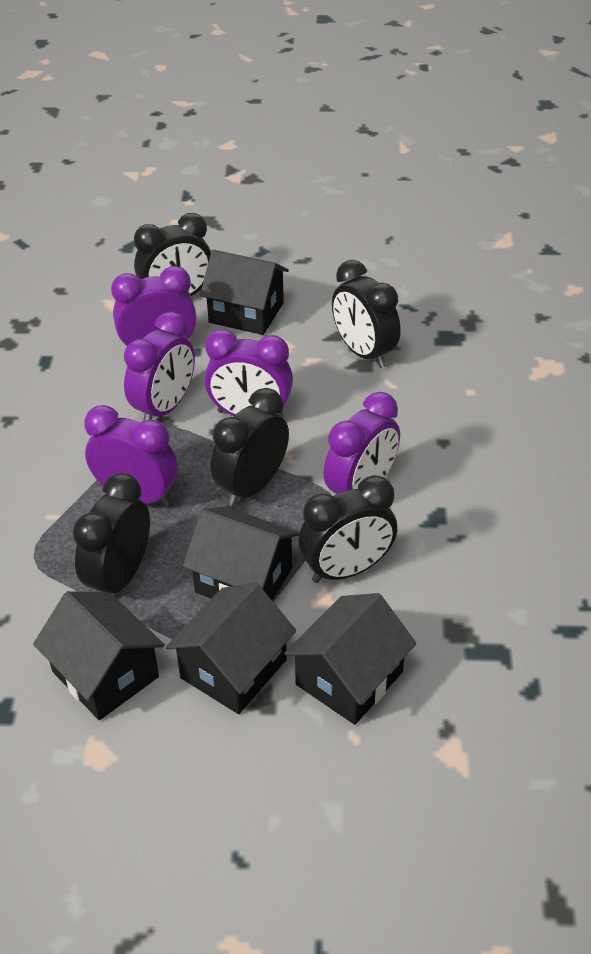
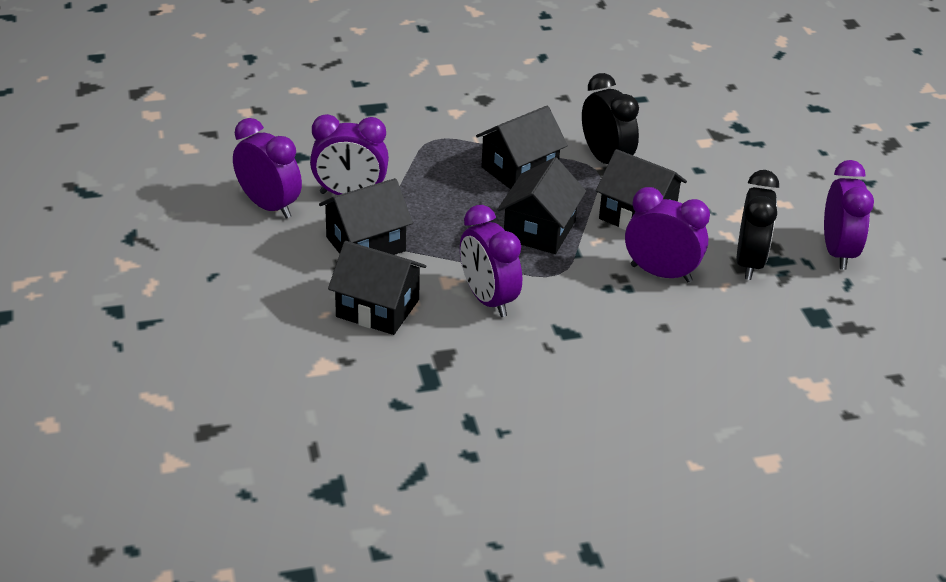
black clock: 5 -> 2

